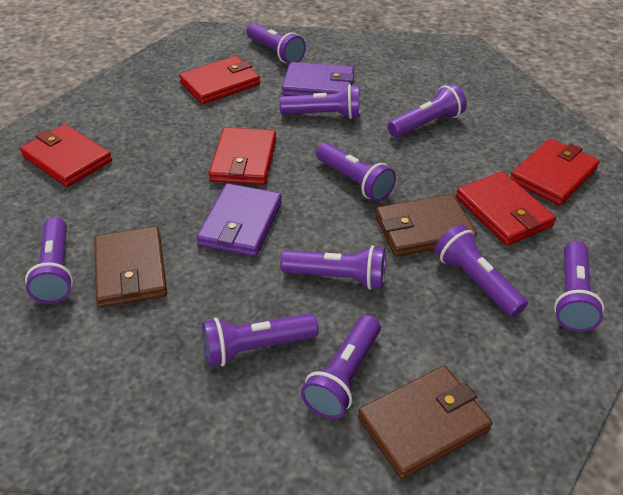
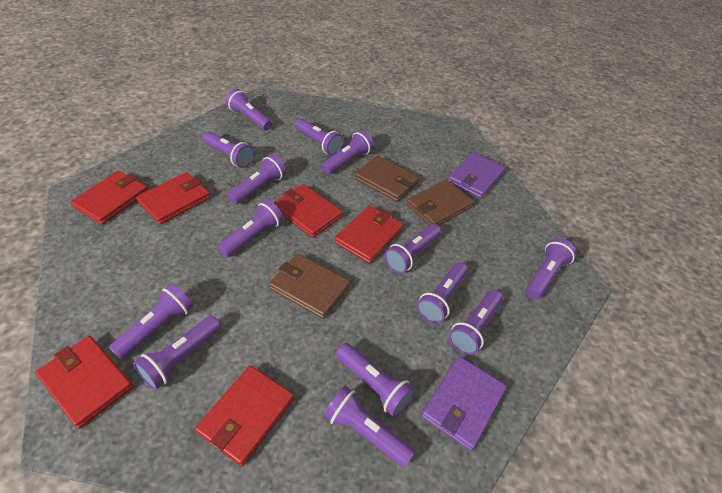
purple flashlight: 10 -> 14
red wallet: 5 -> 6

